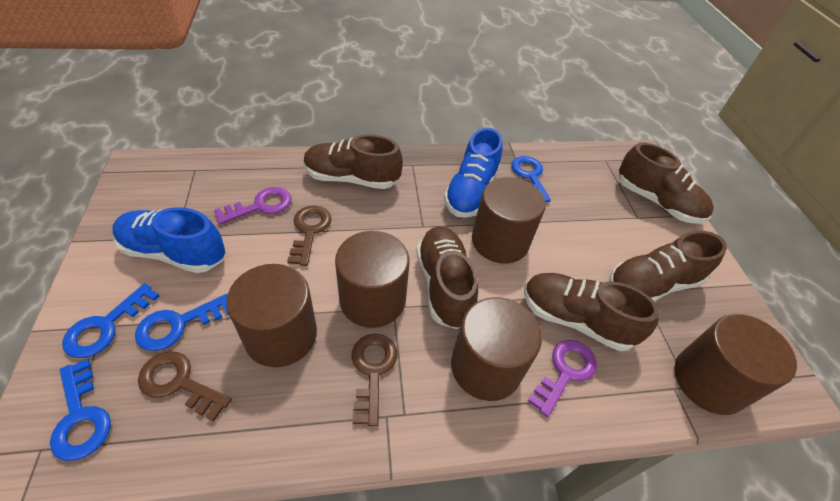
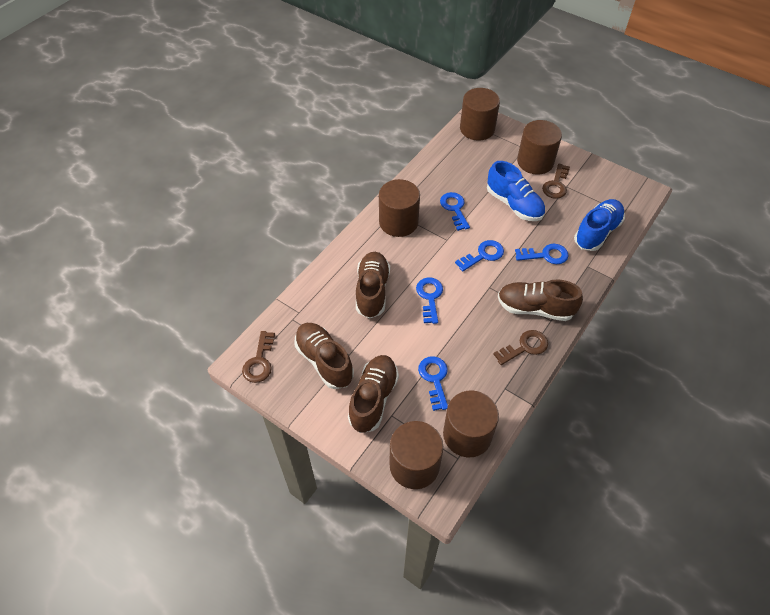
blue key: 4 -> 5
brown shoe: 5 -> 4
purple key: 2 -> 0

